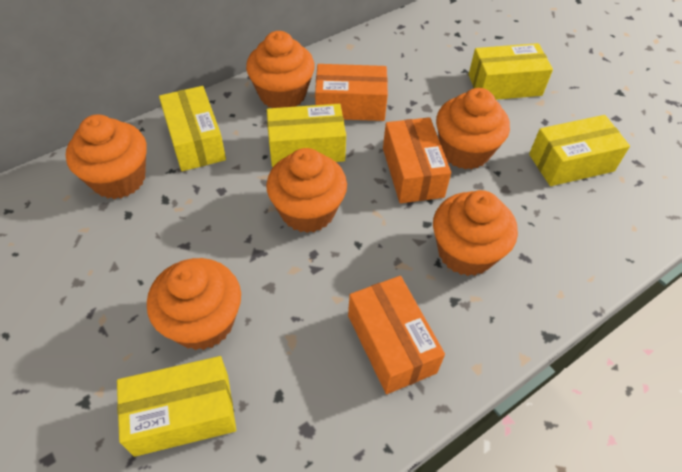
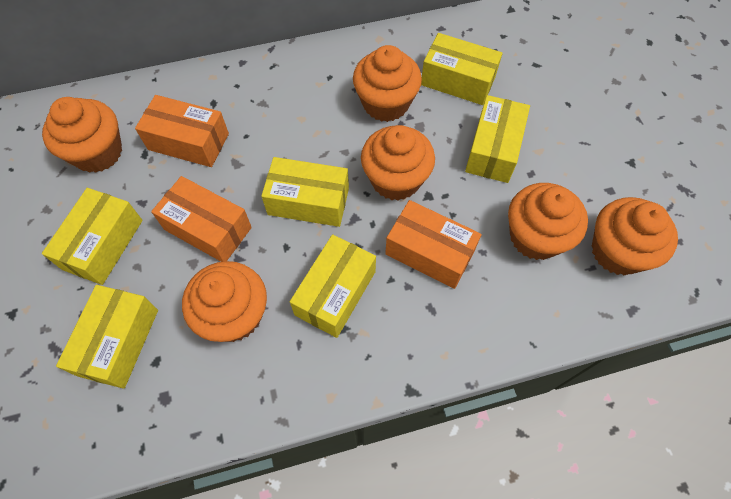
yellow box: 5 -> 6

